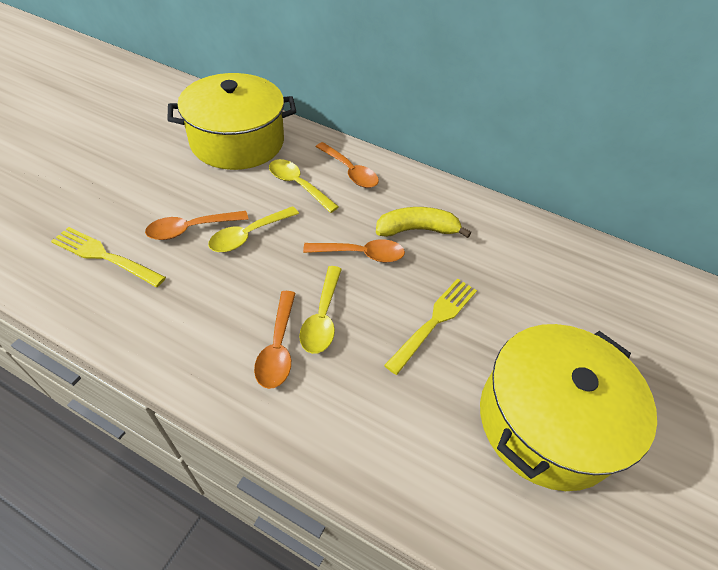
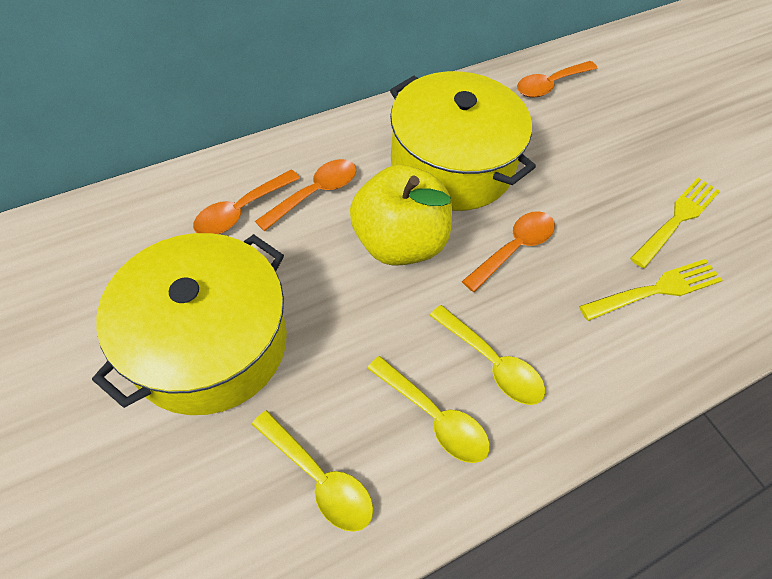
yellow apple: 0 -> 1
yellow banana: 1 -> 0

